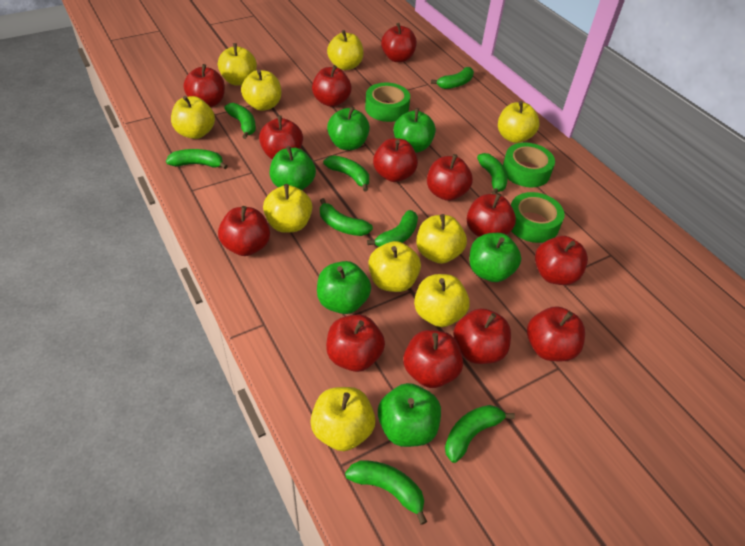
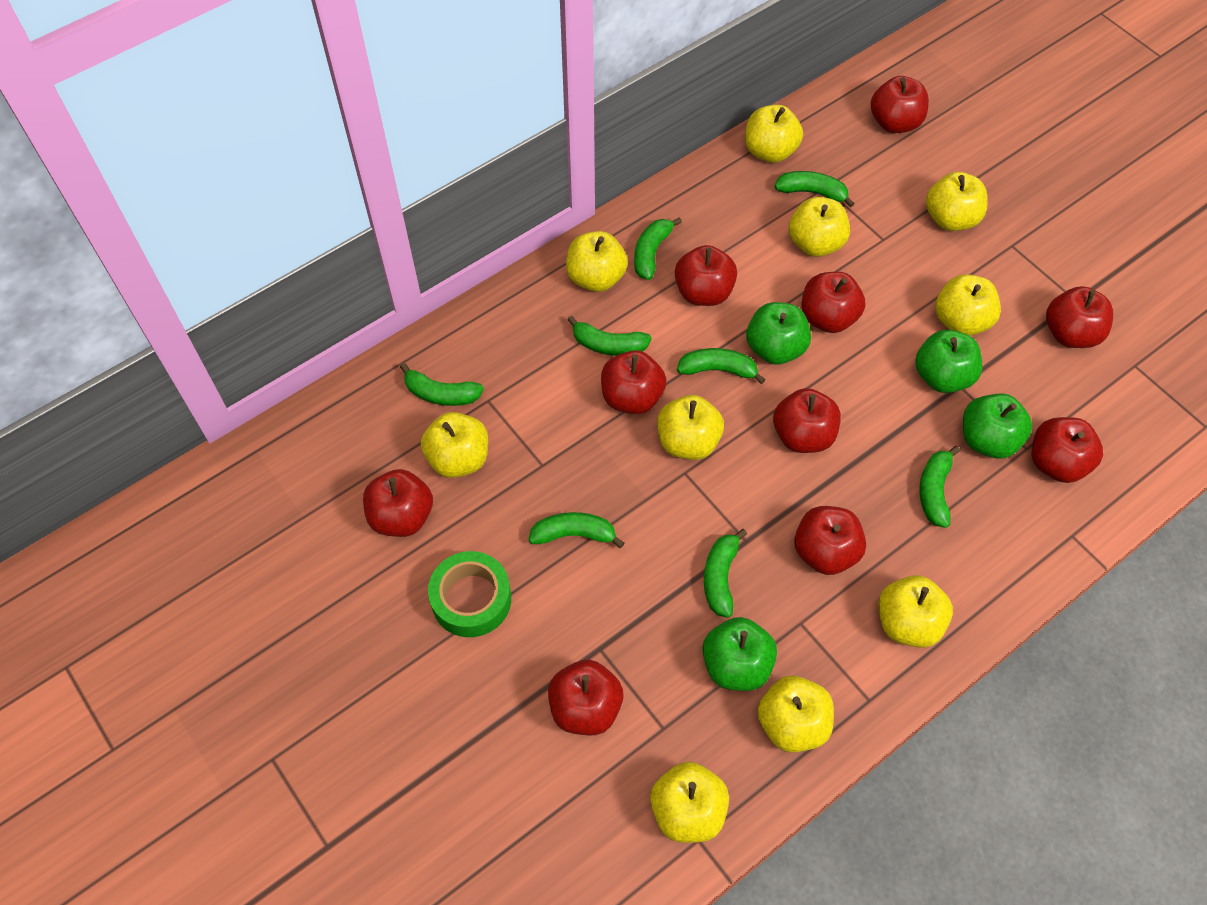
green apple: 6 -> 4
green banana: 9 -> 8
green tape: 3 -> 1
red apple: 13 -> 10

